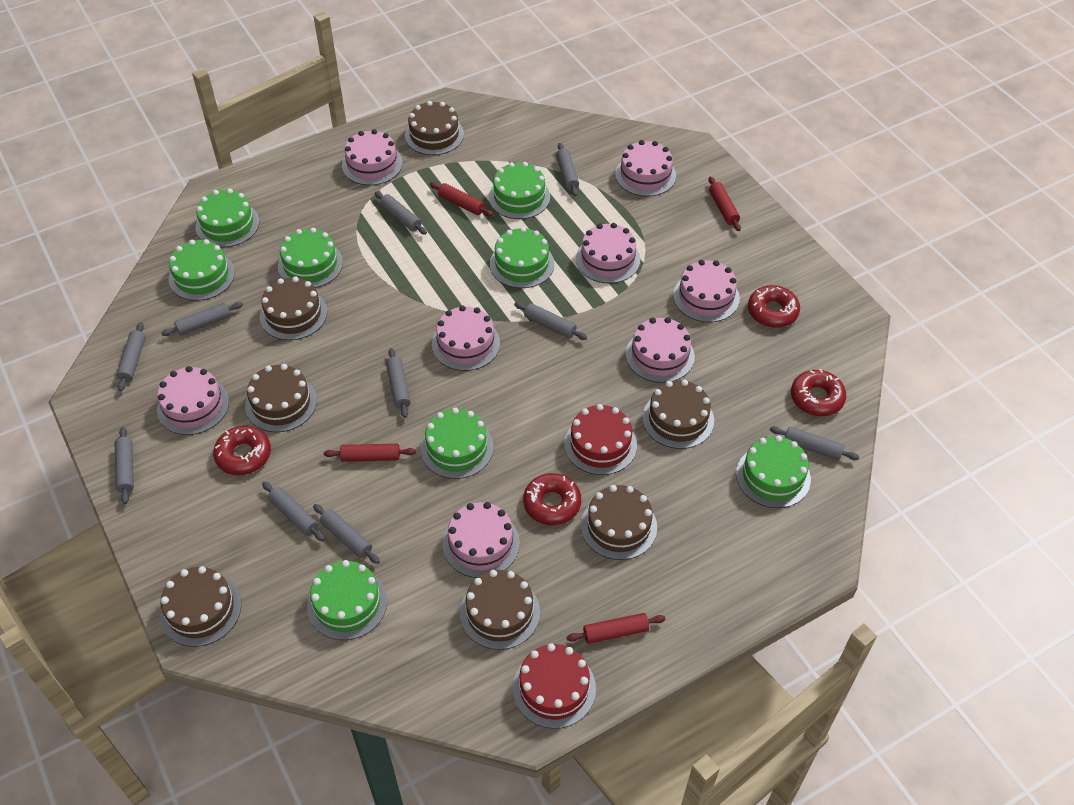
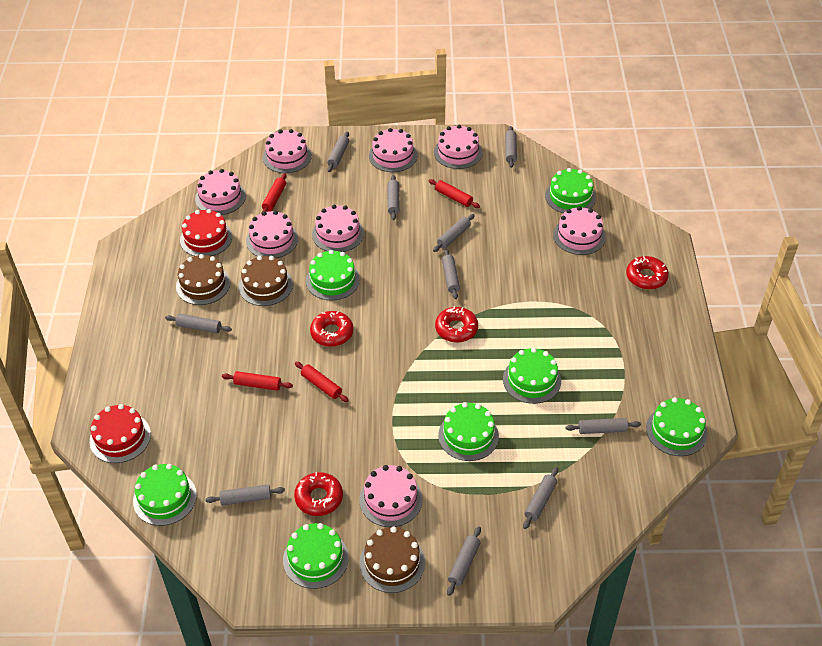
brown cake: 7 -> 3
green cake: 8 -> 7

